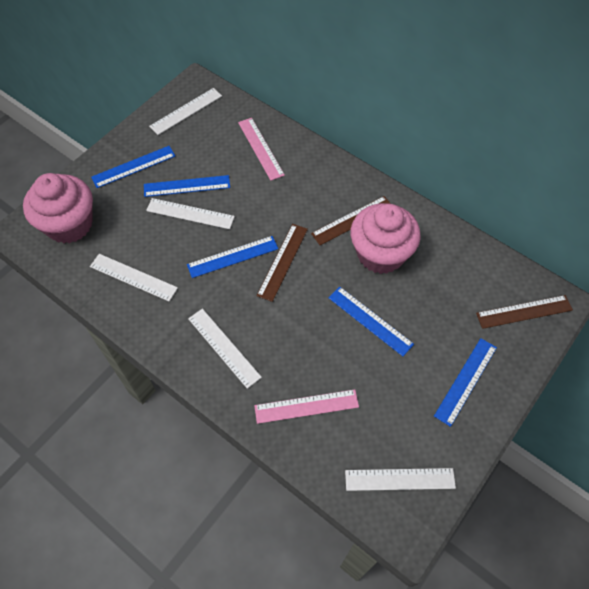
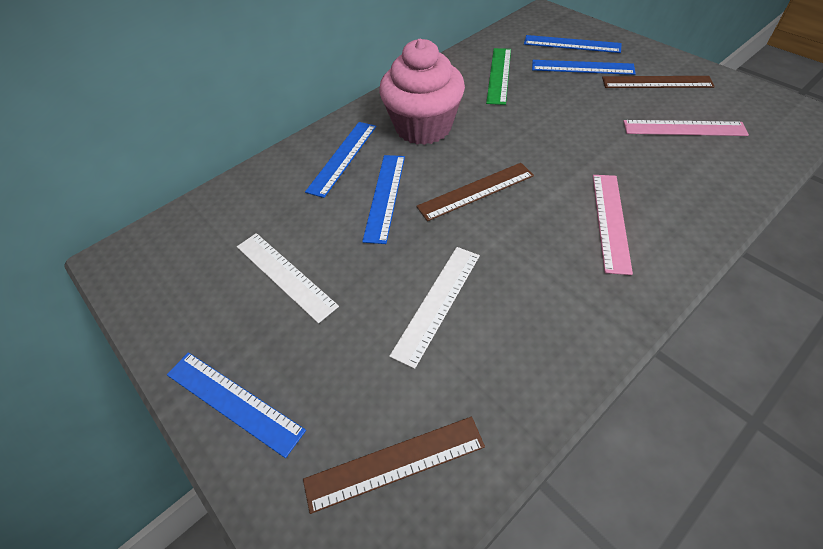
green ruler: 0 -> 1
pink cupcake: 2 -> 1
white ruler: 5 -> 2

